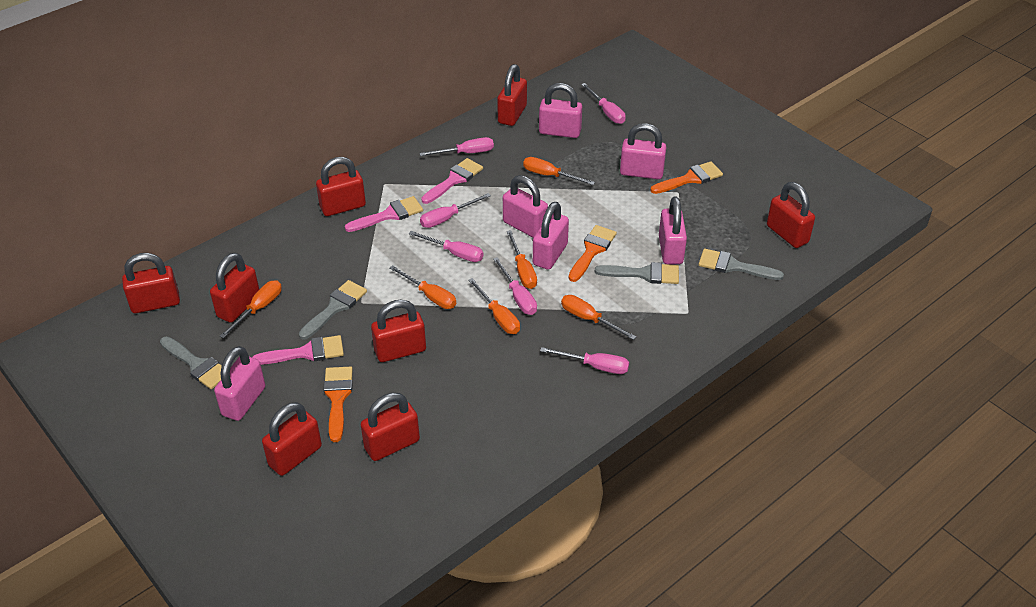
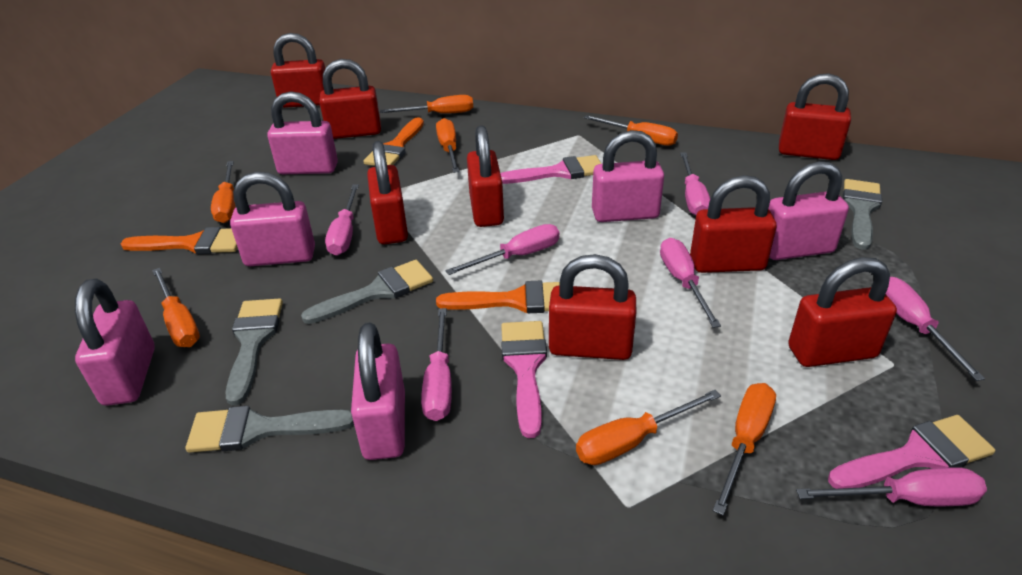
orange screwdriver: 6 -> 7
pink screwdriver: 6 -> 7

